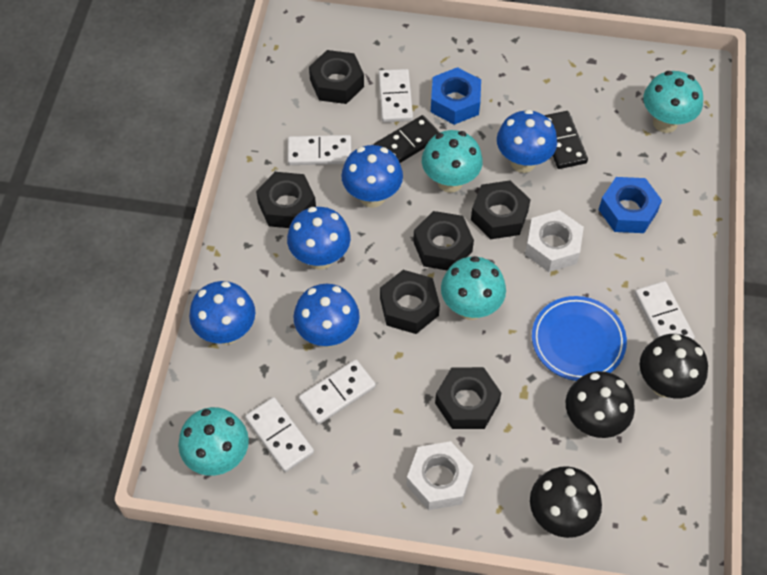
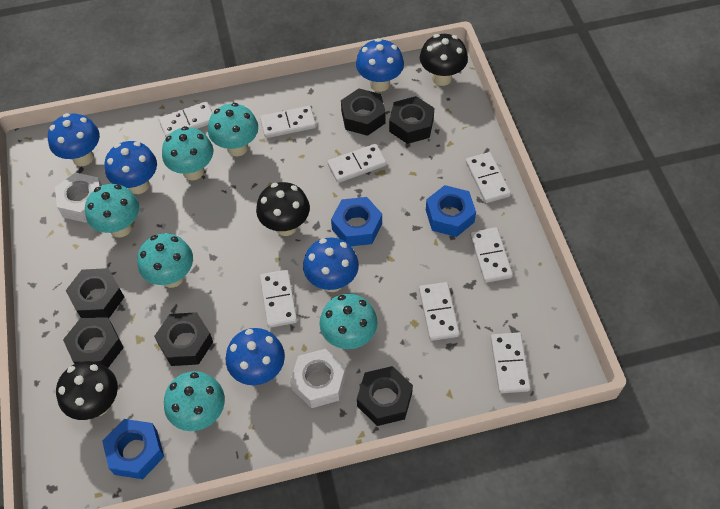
black domino: 2 -> 0
blue nut: 2 -> 3
blue plate: 1 -> 0
turquoise mushroom: 4 -> 6
white domino: 5 -> 8

